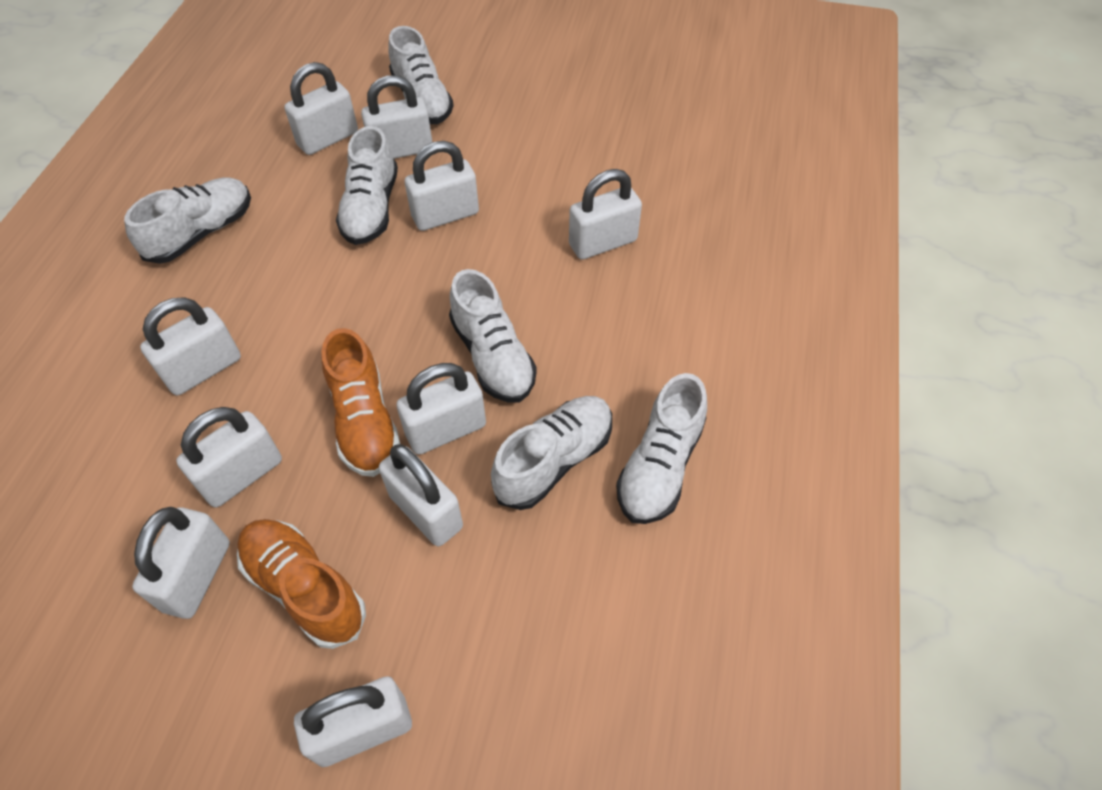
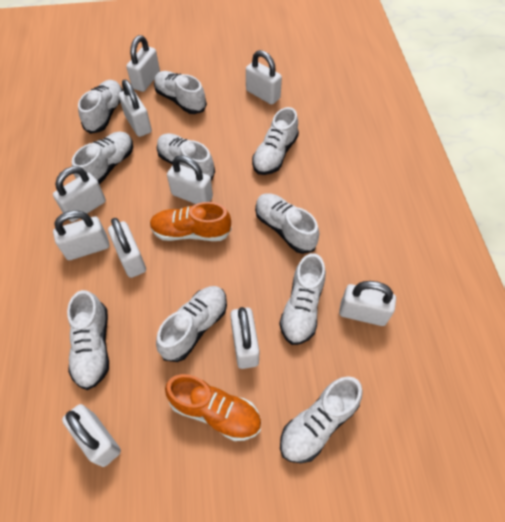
white shoe: 6 -> 10

